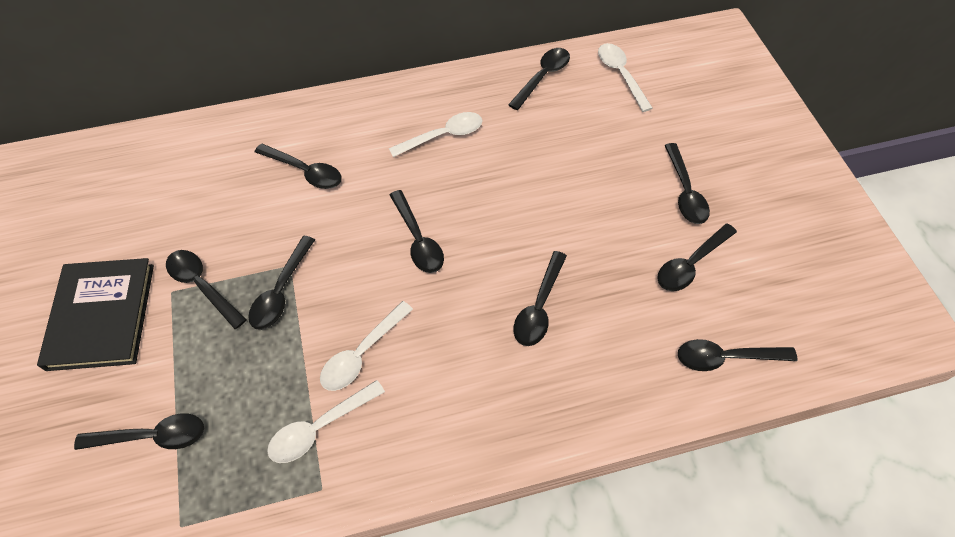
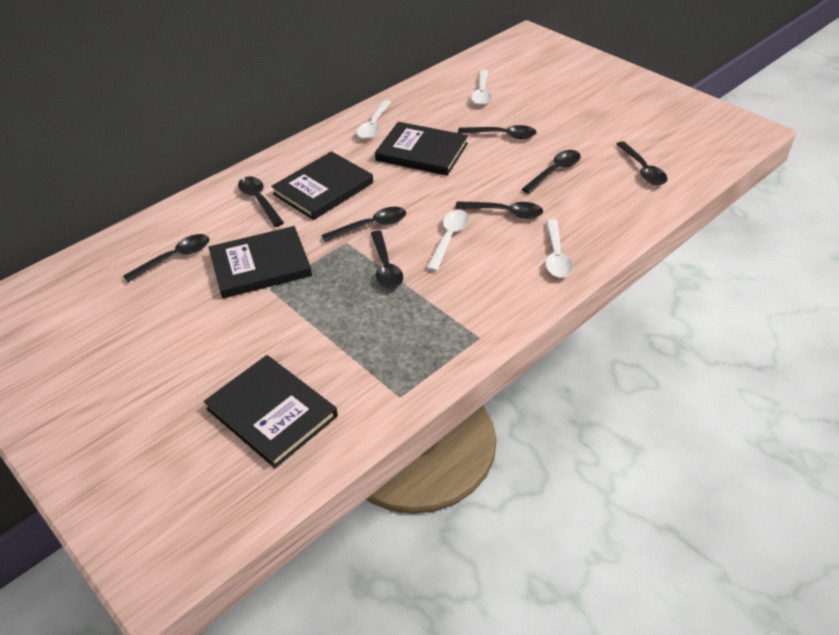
black book: 1 -> 4
black spoon: 10 -> 8

